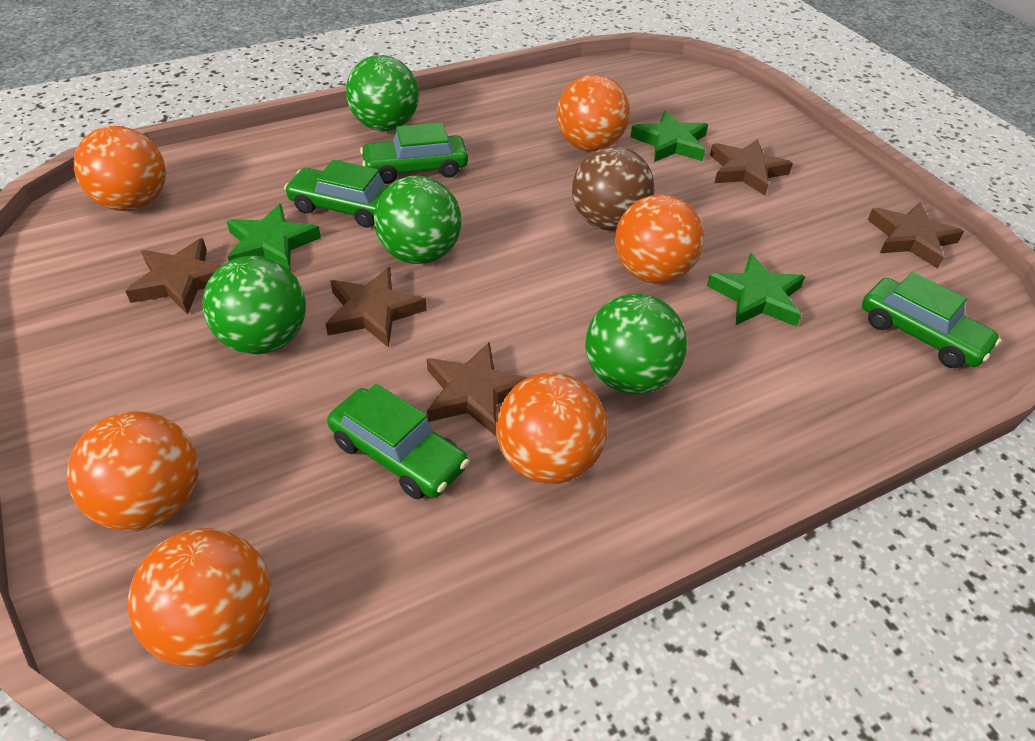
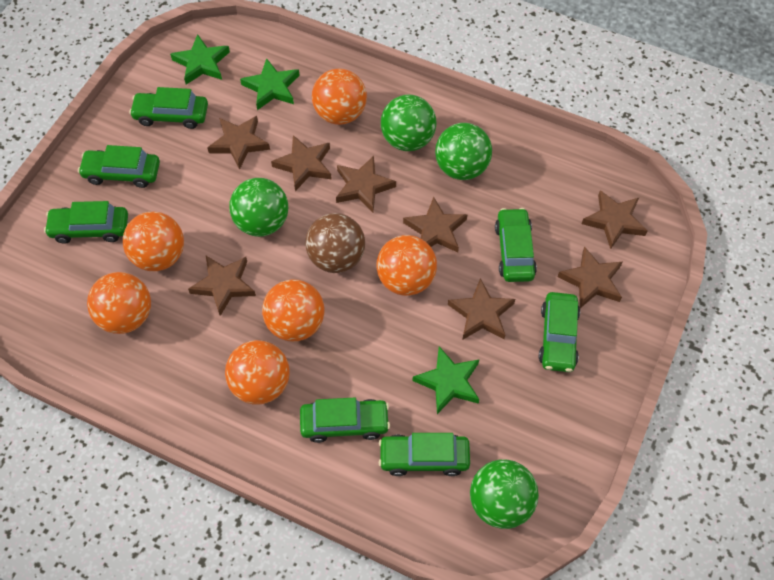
brown star: 5 -> 8
green car: 4 -> 7

